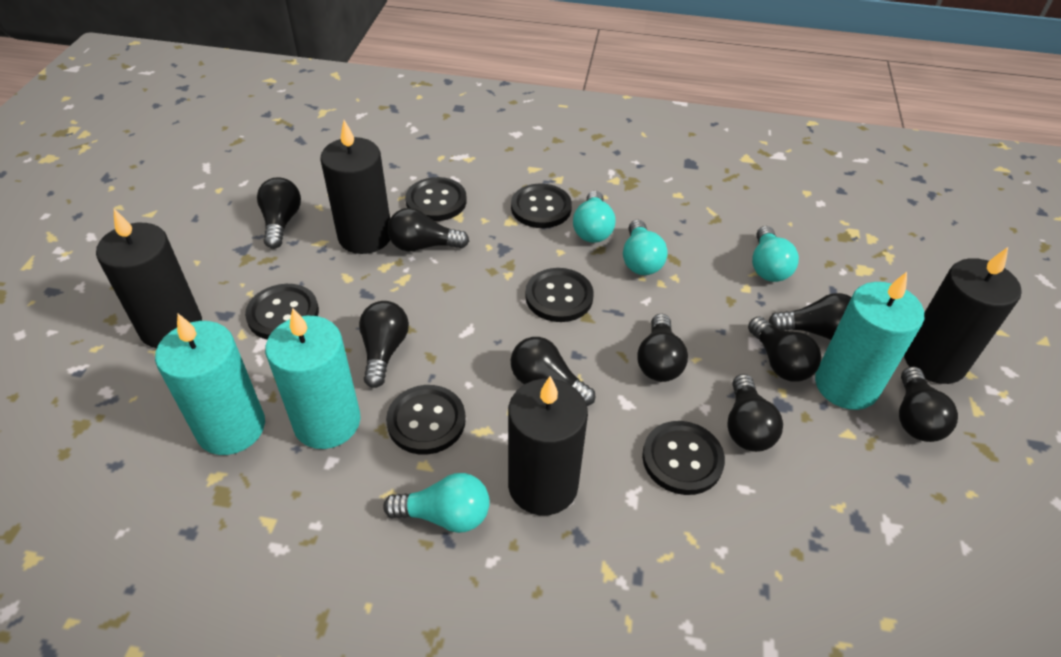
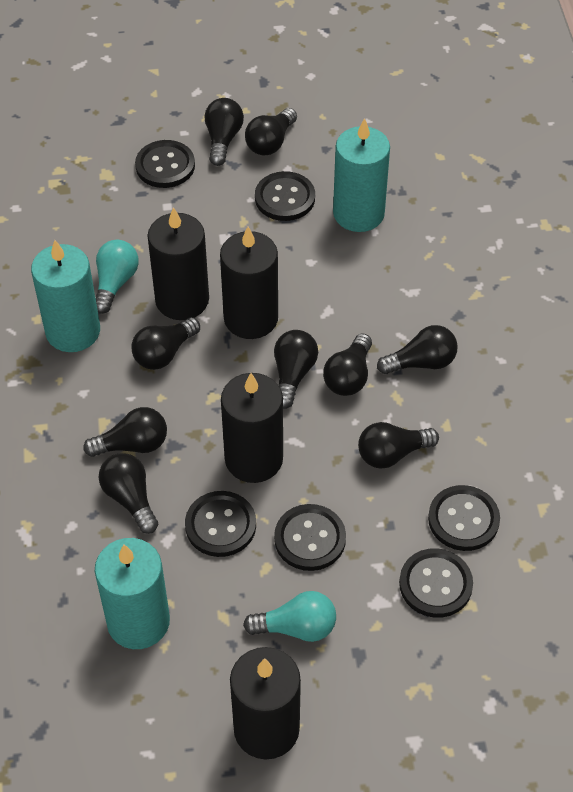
turquoise light bulb: 4 -> 2

